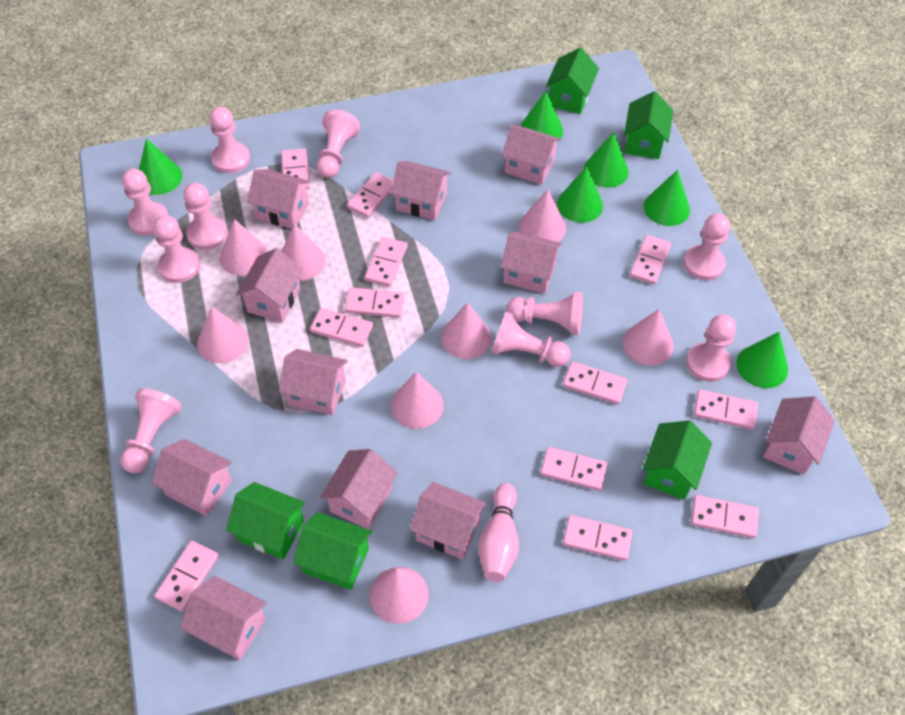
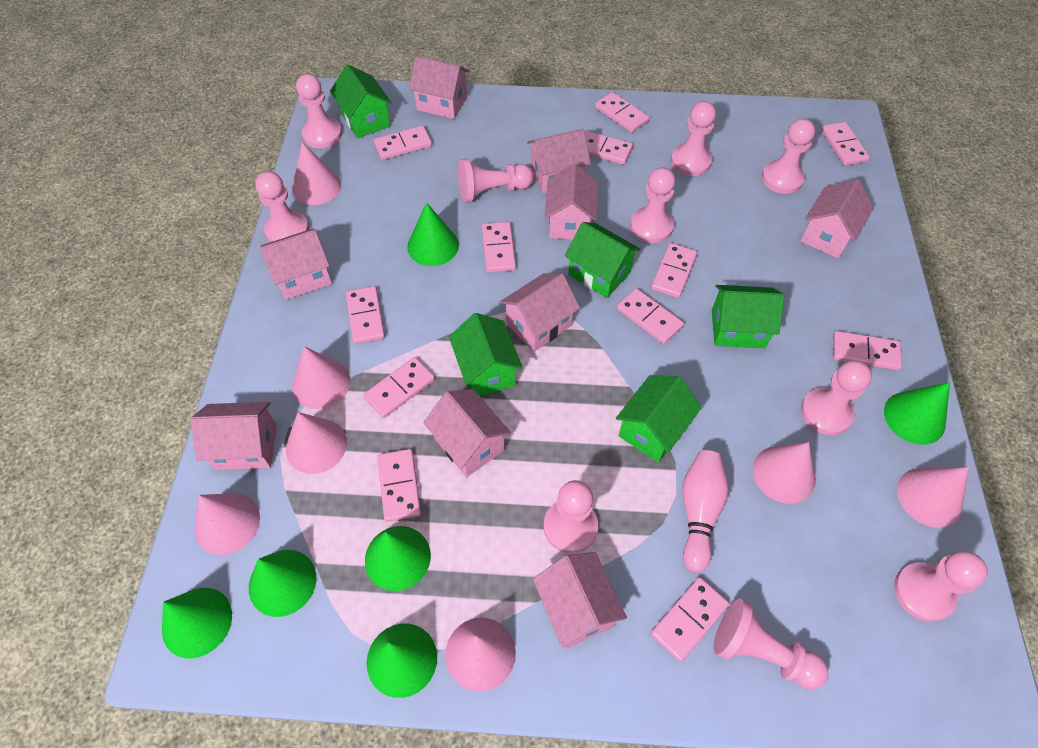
pink cone: 8 -> 7
pink house: 11 -> 9

